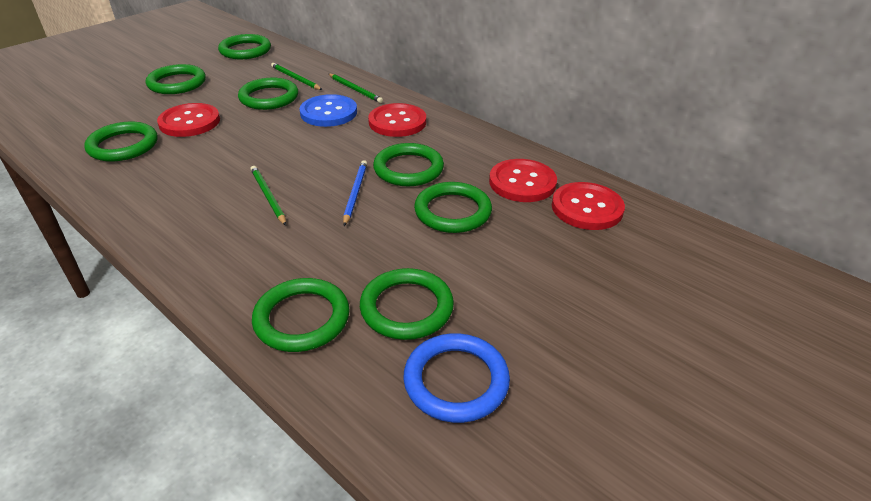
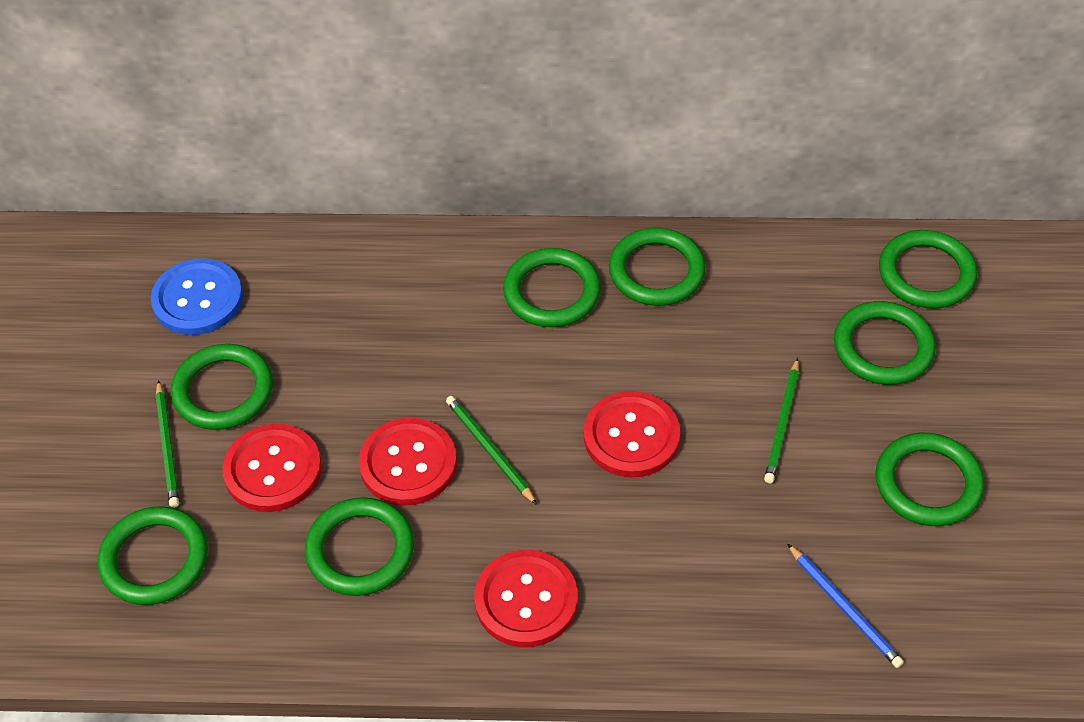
blue ring: 1 -> 0

